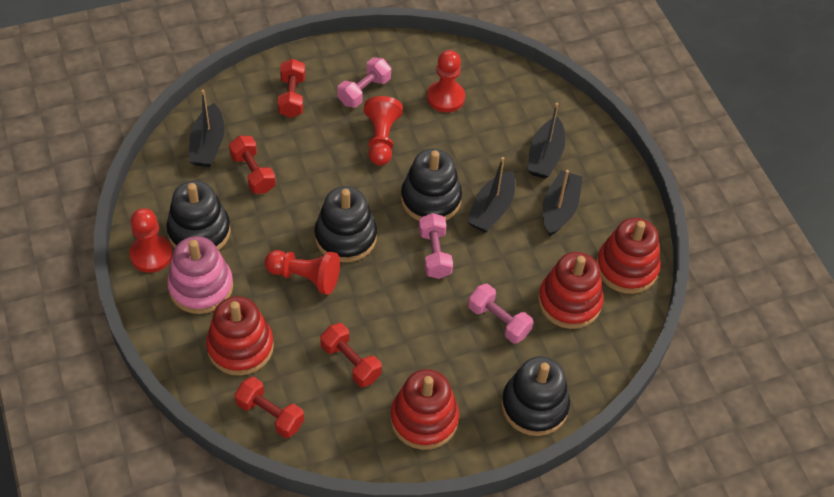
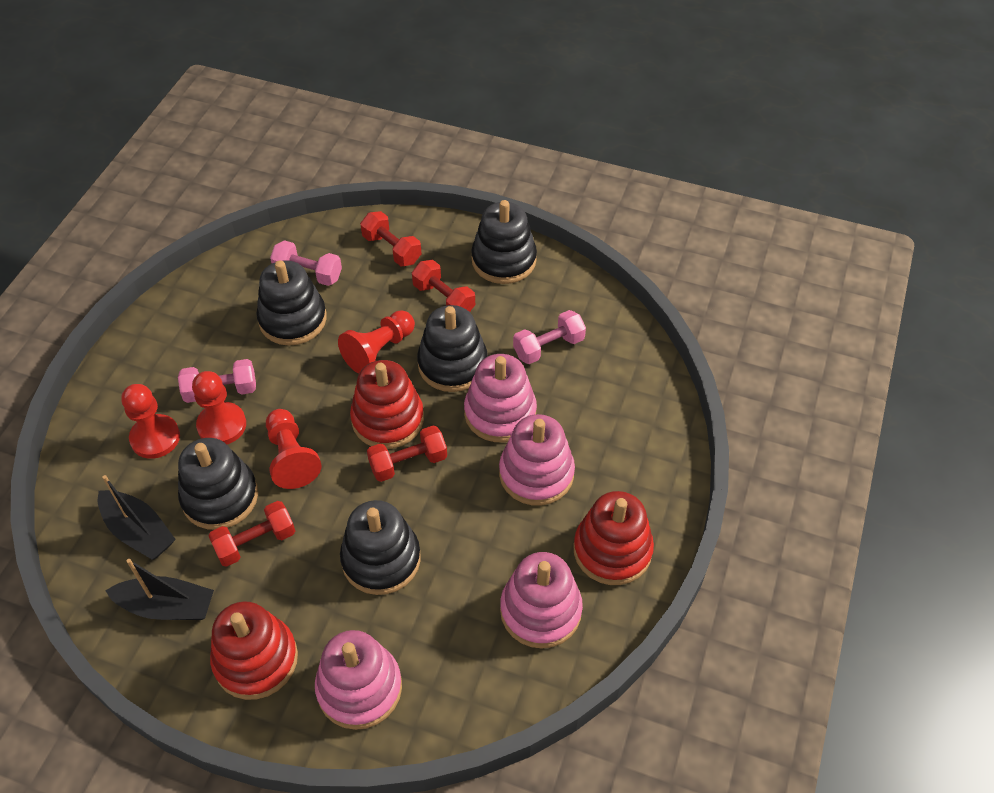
black boat: 4 -> 2
black stacking toy: 4 -> 5
pink stacking toy: 1 -> 4
red stacking toy: 4 -> 3

